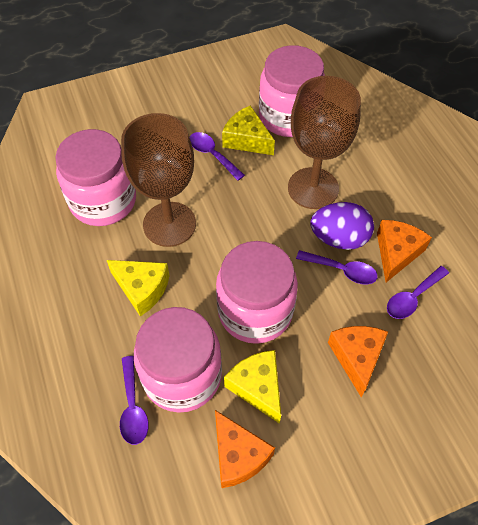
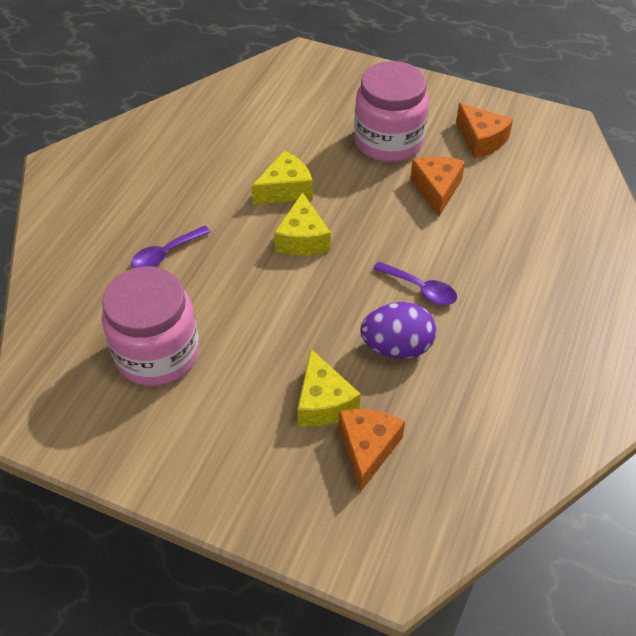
brown goblet: 2 -> 0
pink jar: 4 -> 2
purple spoon: 4 -> 2

